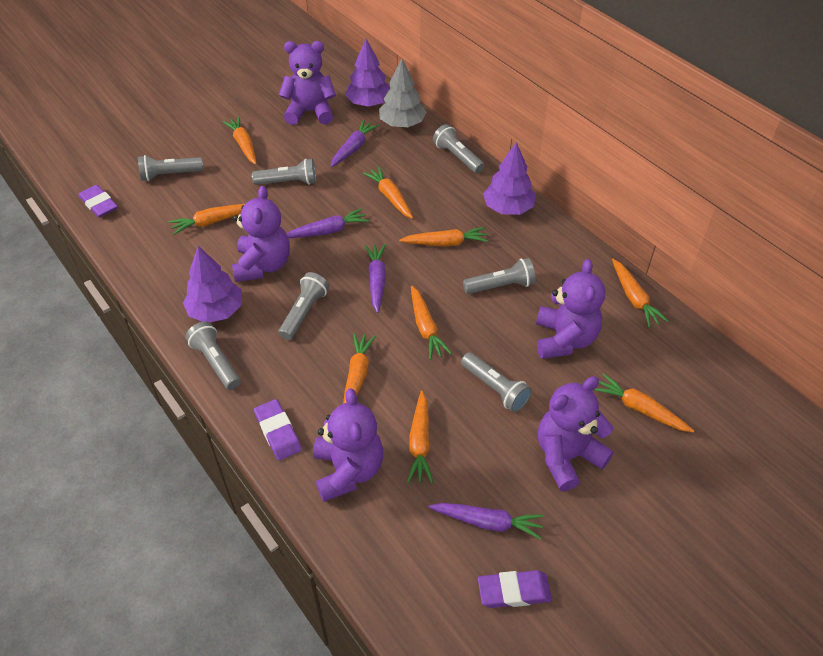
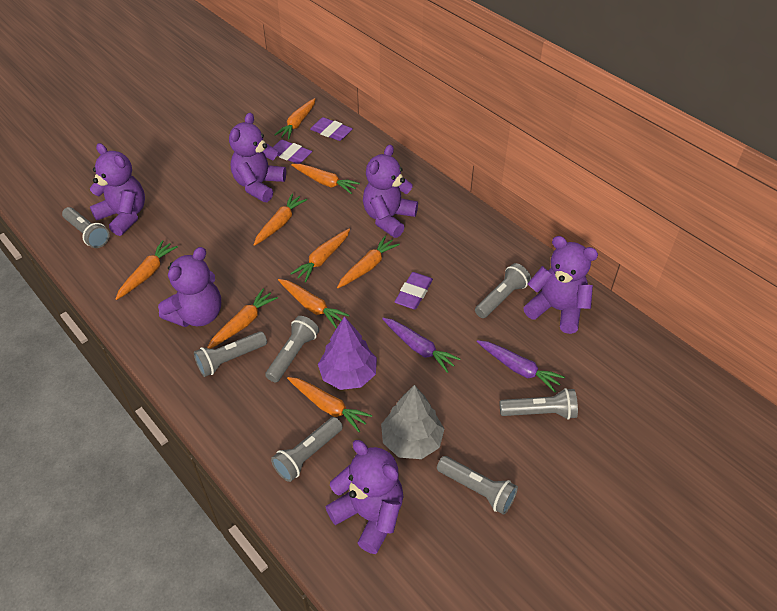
purple carrot: 4 -> 2
purple teddy bear: 5 -> 6
purple tree: 3 -> 1

